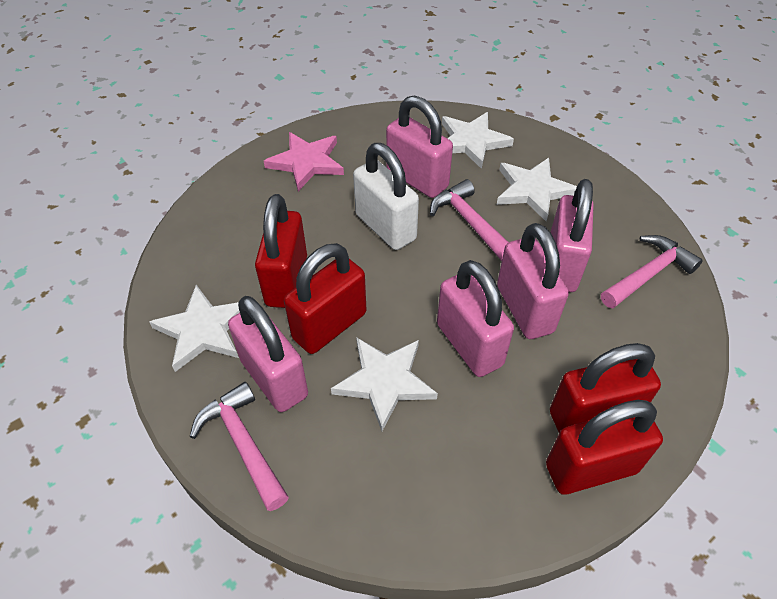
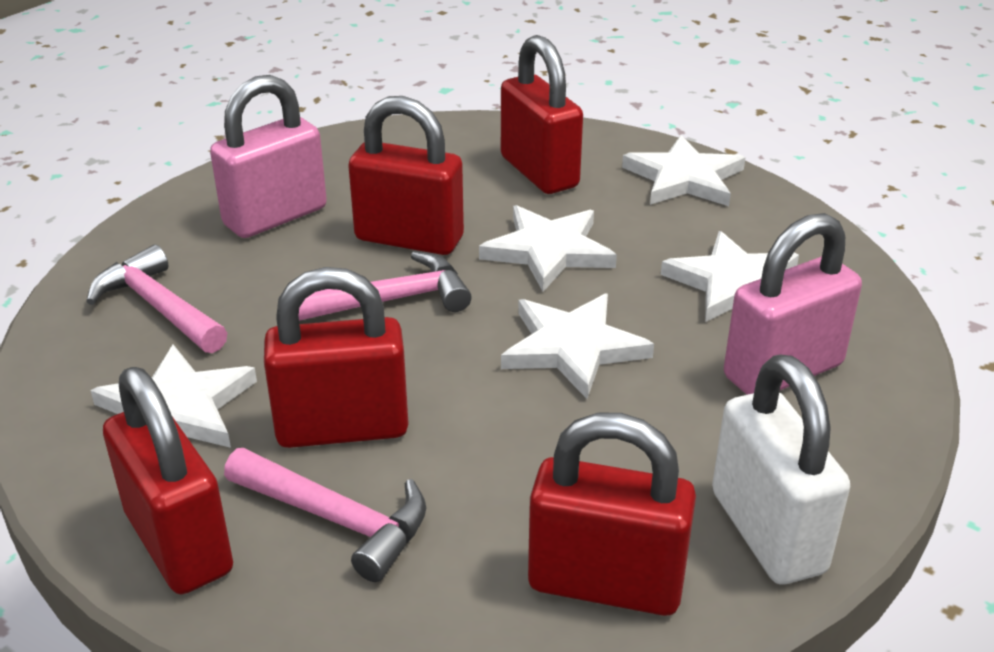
pink padlock: 5 -> 2
pink star: 1 -> 0
red padlock: 4 -> 5
white star: 4 -> 5

